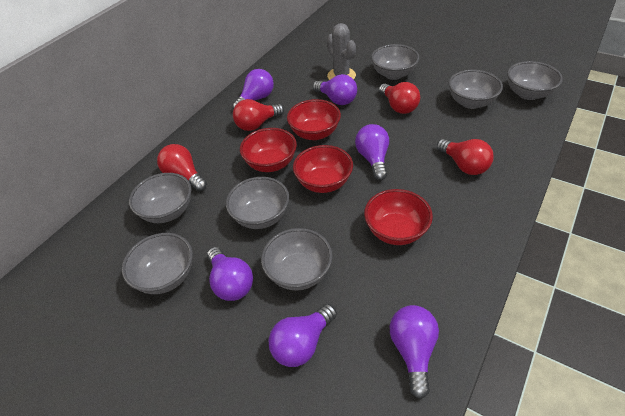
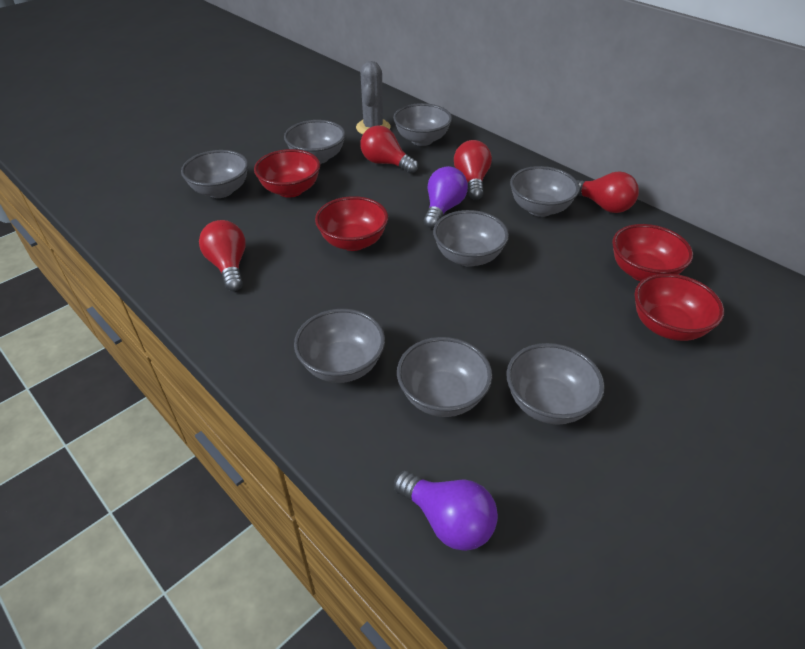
grey bowl: 7 -> 8
purple light bulb: 6 -> 2

